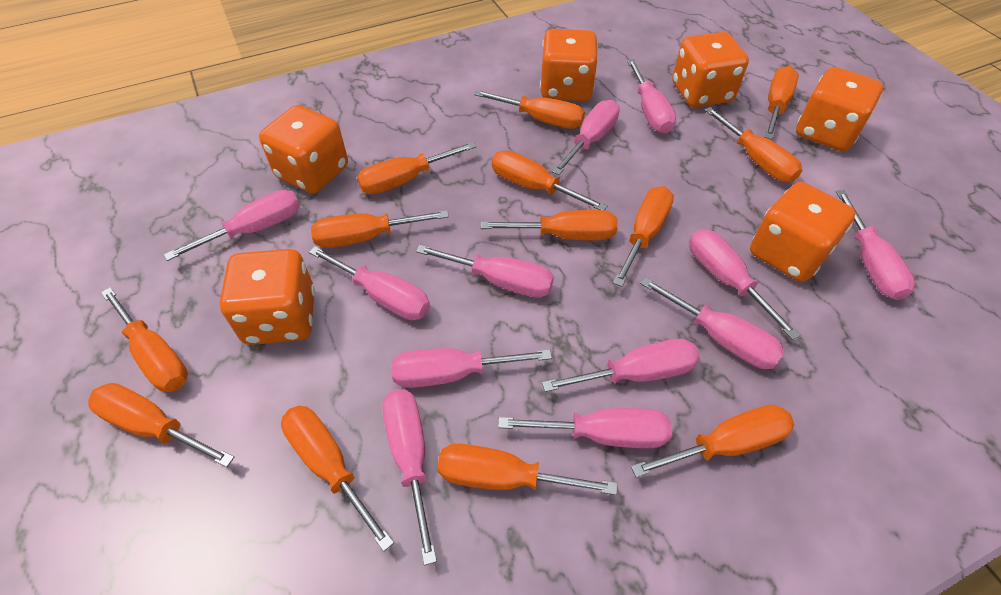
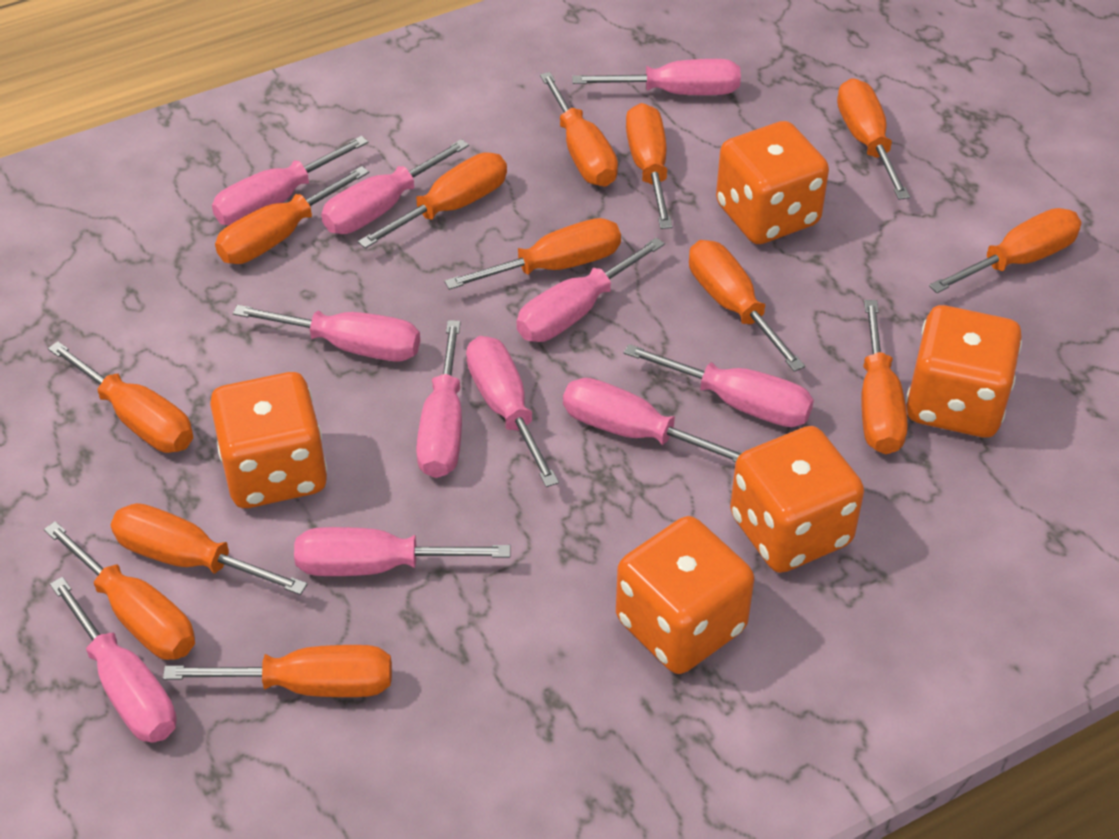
orange dice: 6 -> 5
pink screwdriver: 12 -> 11

